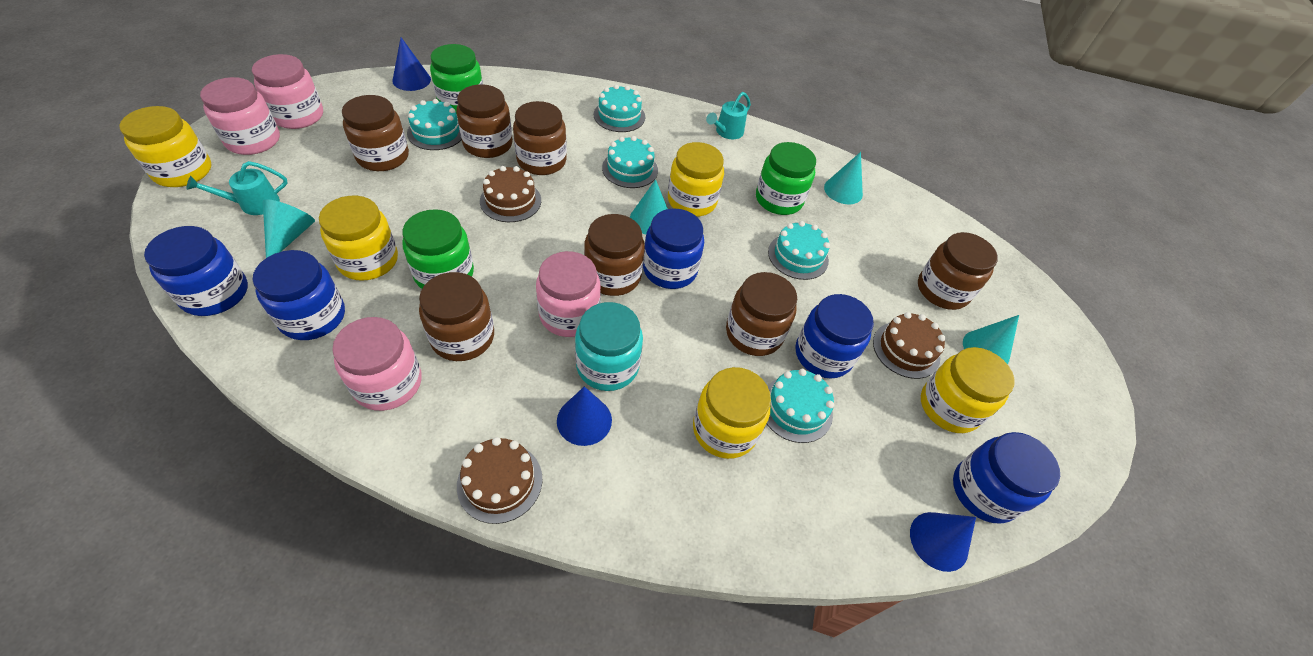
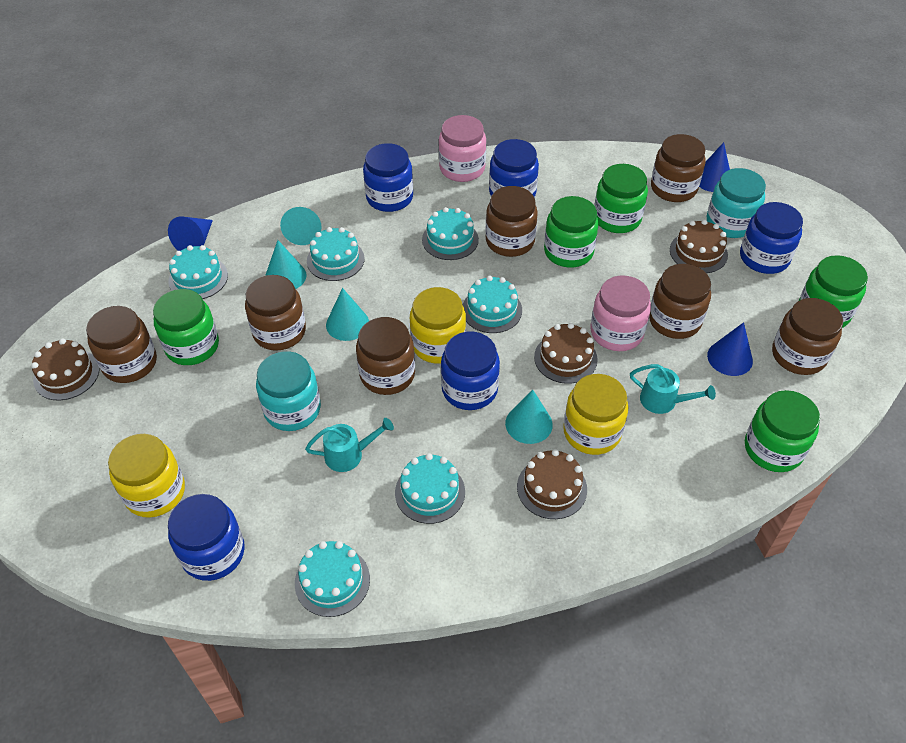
brown cake: 3 -> 4
green jar: 3 -> 5
pink jar: 4 -> 2
turquoise cake: 5 -> 6
turquoise jar: 1 -> 2
yellow jar: 5 -> 3

